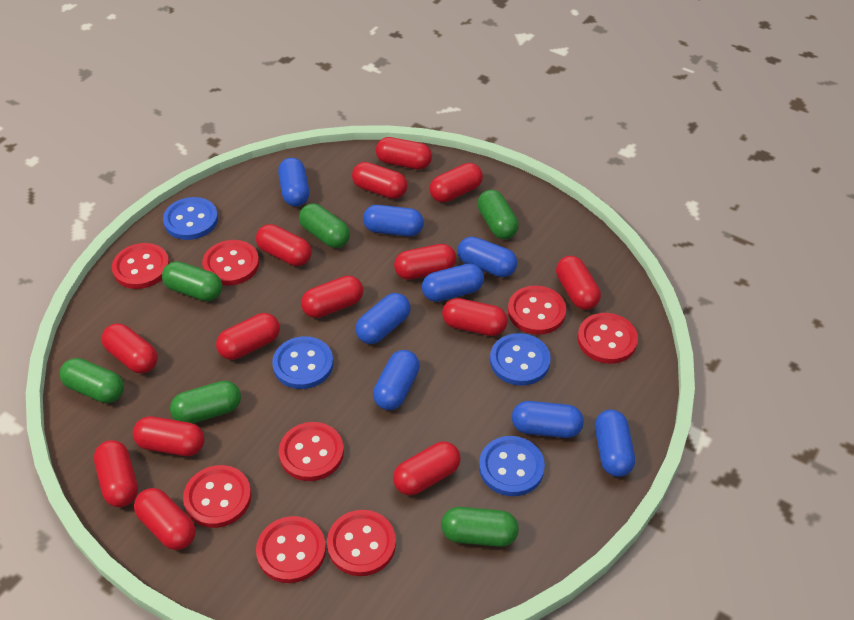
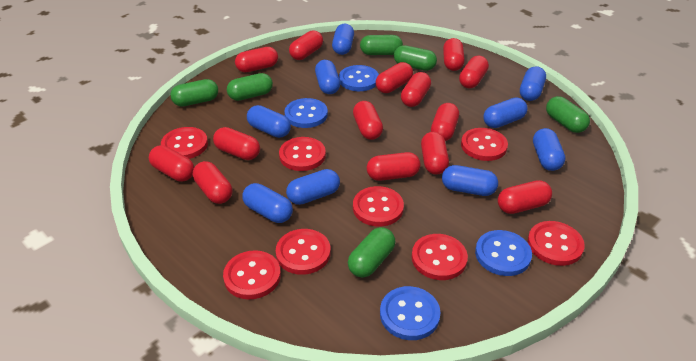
blue capsule: 8 -> 9

